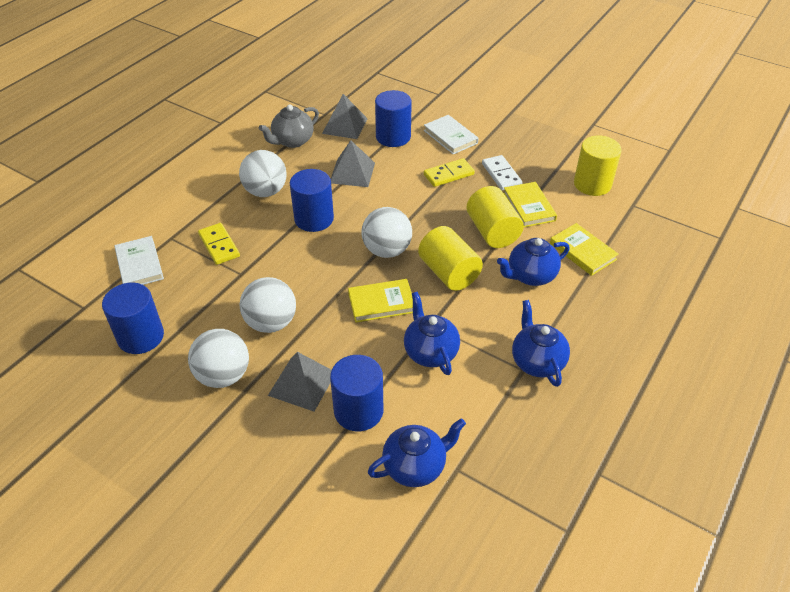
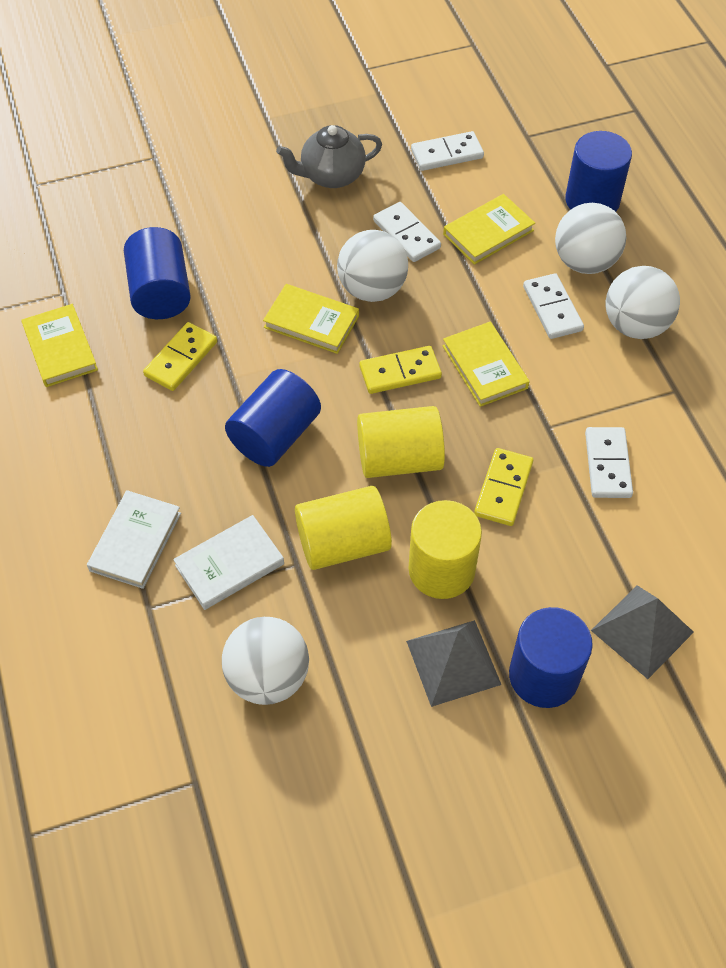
blue teapot: 4 -> 0
grey pyramid: 3 -> 2
white domino: 1 -> 4
yellow book: 3 -> 4
yellow domino: 2 -> 3

